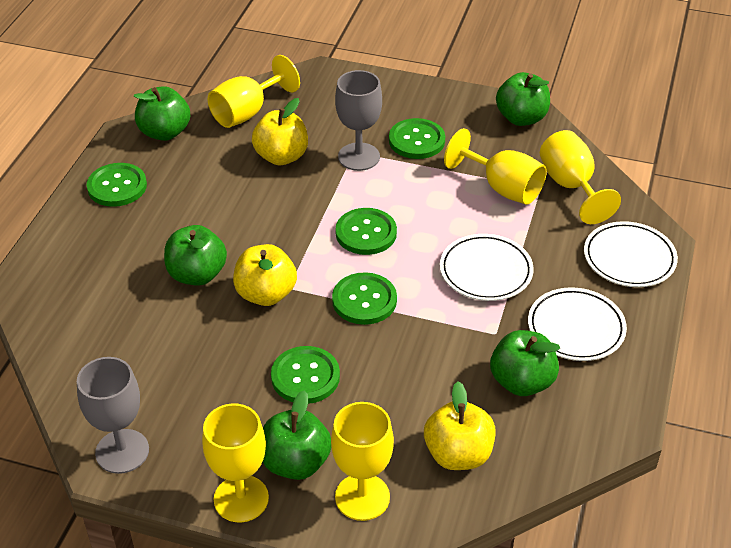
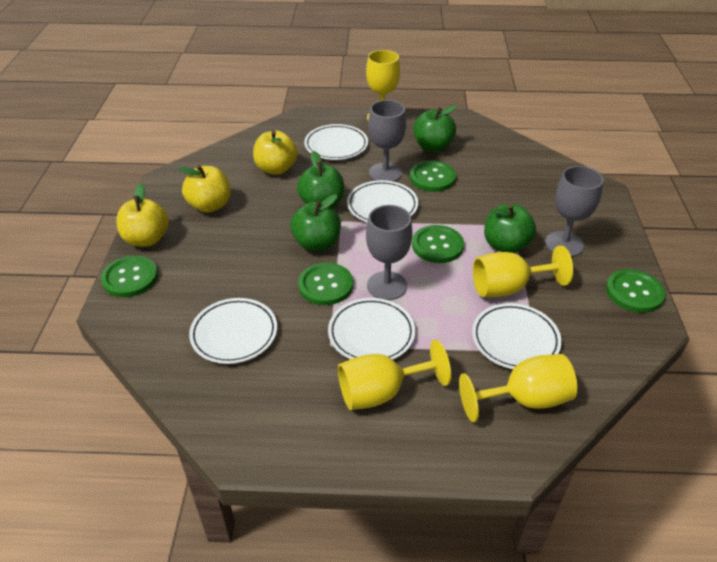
green apple: 5 -> 4
grey goblet: 2 -> 3
white plate: 3 -> 5
yellow goblet: 5 -> 4

